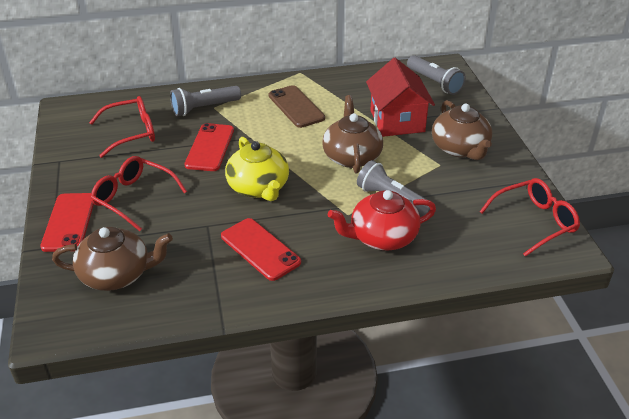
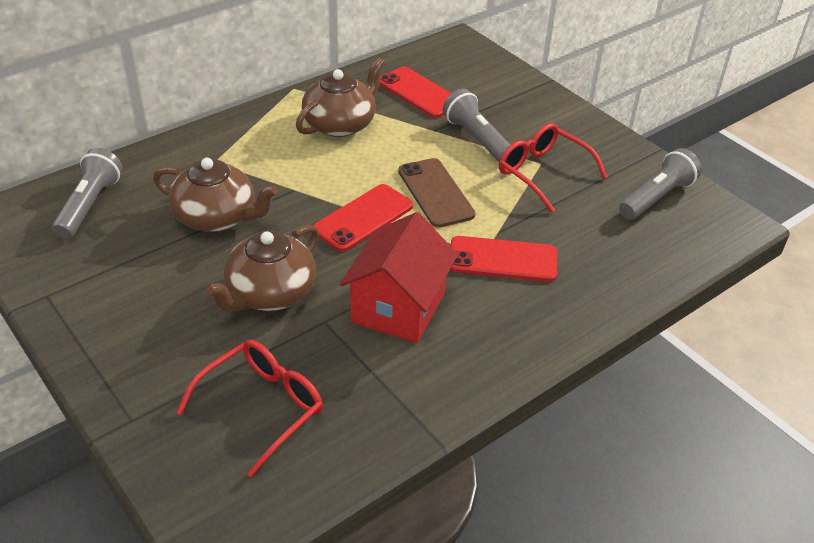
red glasses: 3 -> 2
red teapot: 1 -> 0
yellow teapot: 1 -> 0

